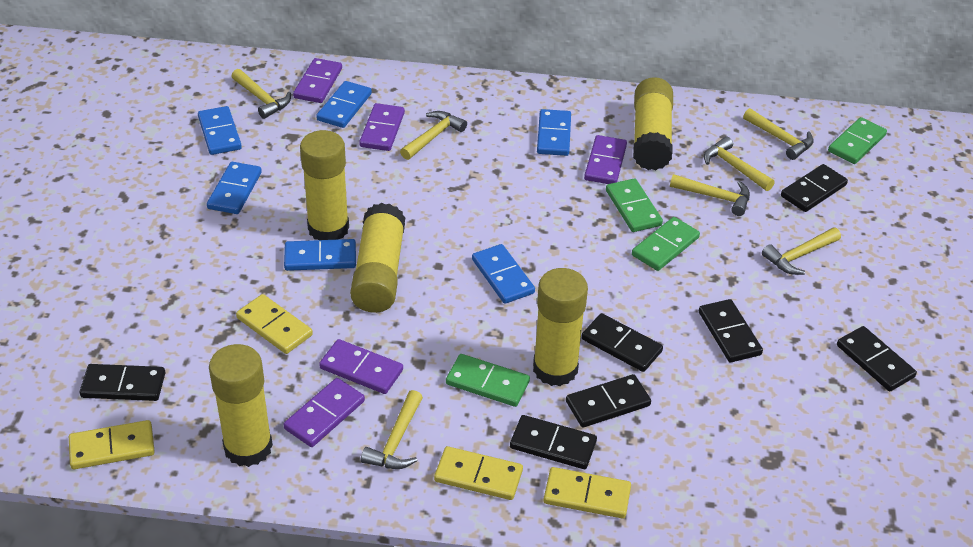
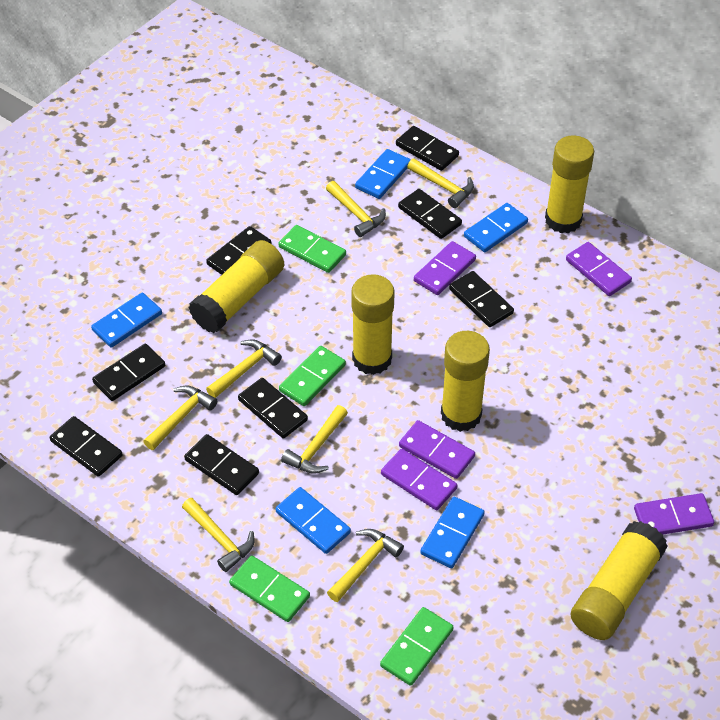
black domino: 7 -> 8
blue domino: 6 -> 5
yellow domino: 4 -> 0

